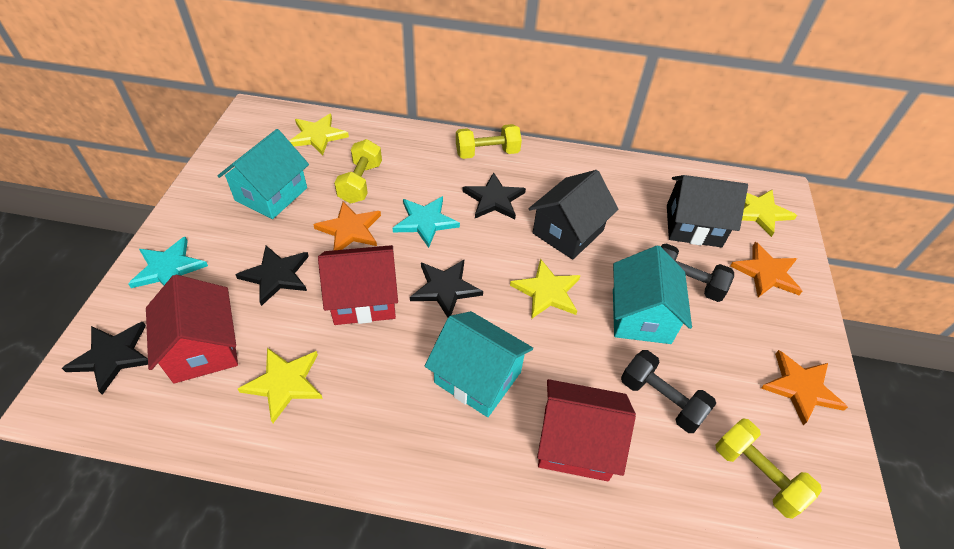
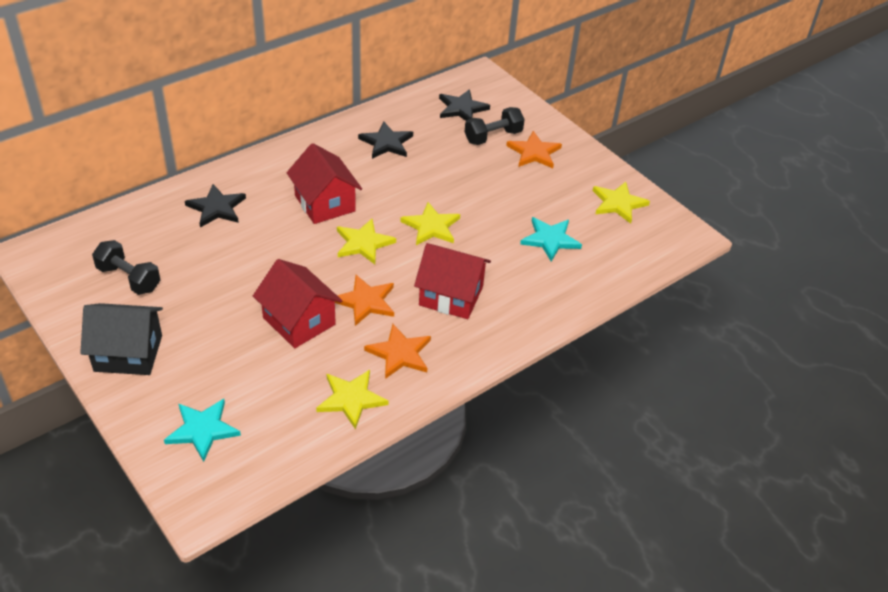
black house: 2 -> 1
black star: 4 -> 3
turquoise house: 3 -> 0
yellow dumbbell: 3 -> 0

